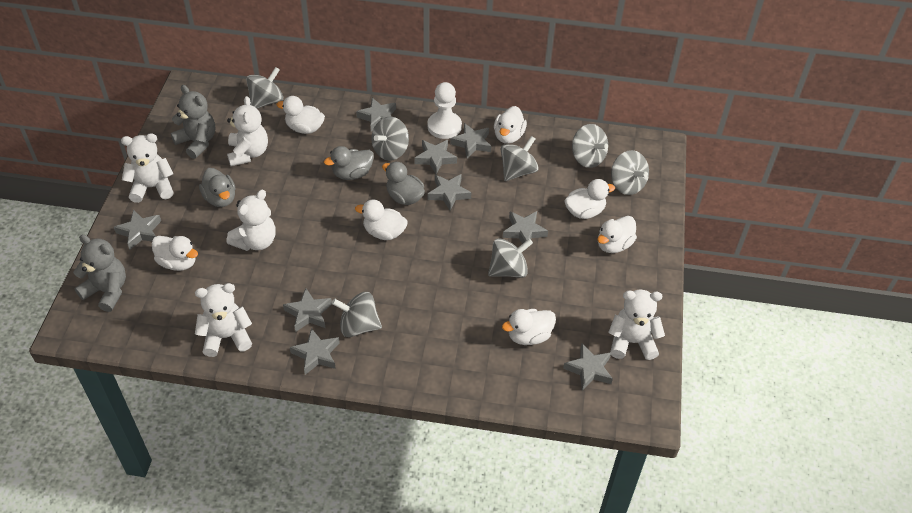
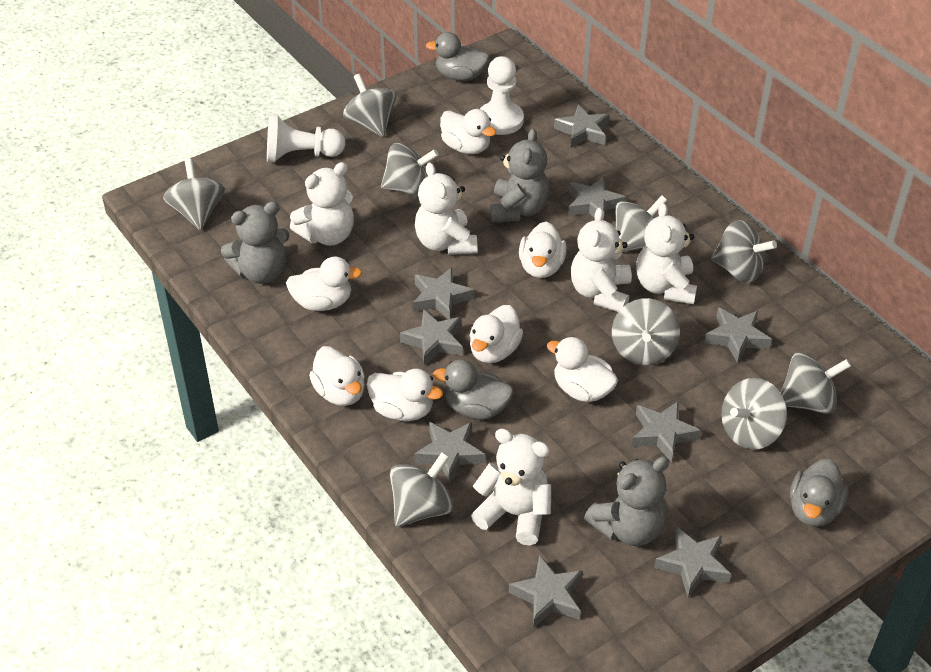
grey spinning top: 7 -> 9
grey teddy bear: 2 -> 3
white pawn: 1 -> 2

